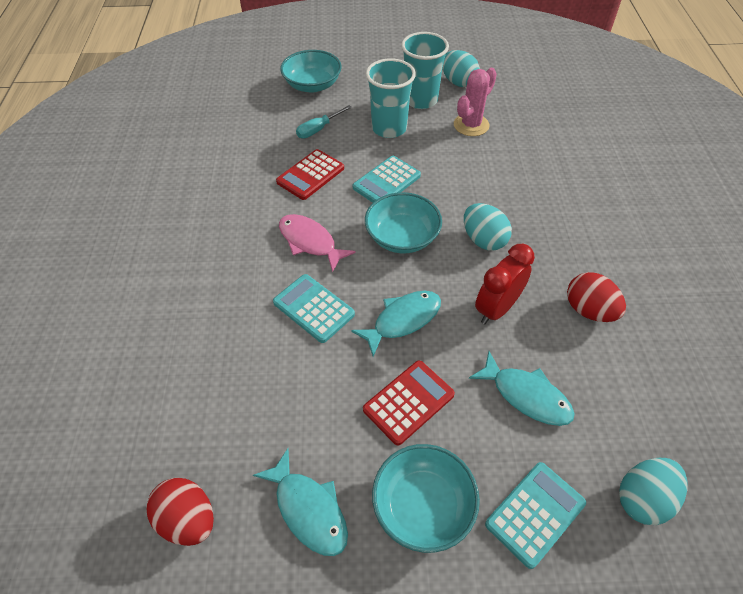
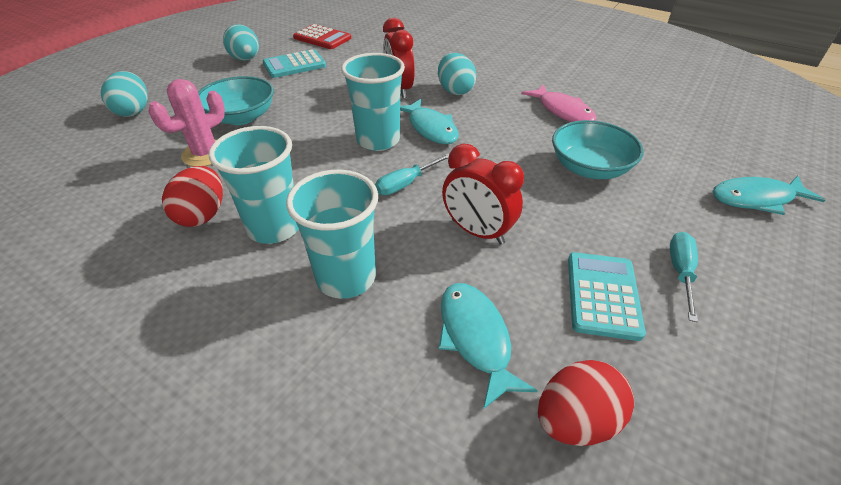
red calculator: 2 -> 1
red clock: 1 -> 2
turquoise bowl: 3 -> 2
turquoise calculator: 3 -> 2
turquoise cup: 2 -> 3
turquoise screwdriver: 1 -> 2

